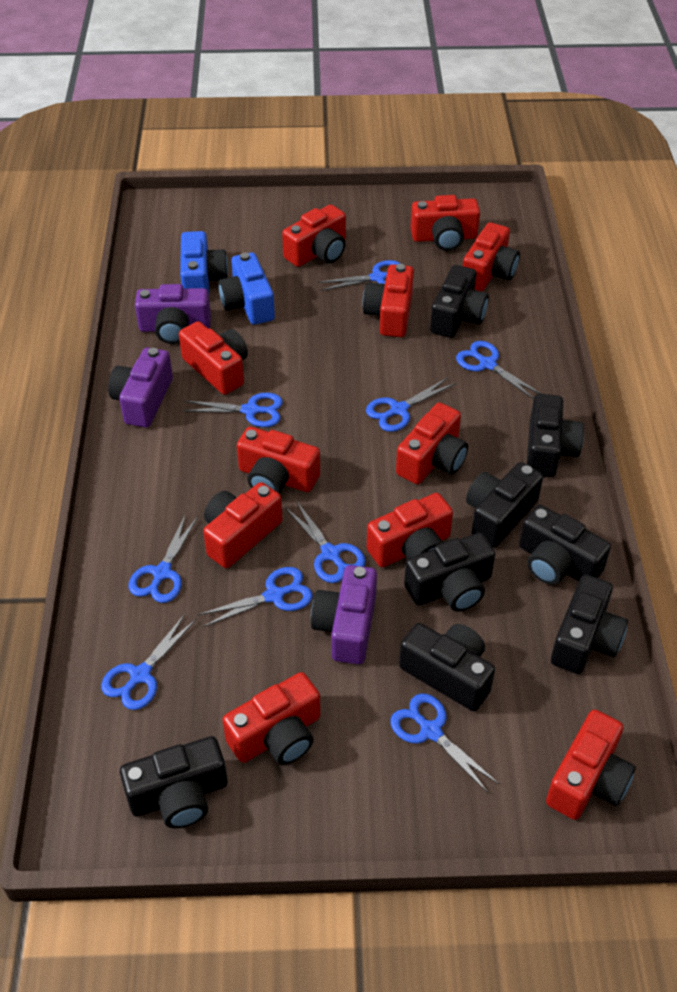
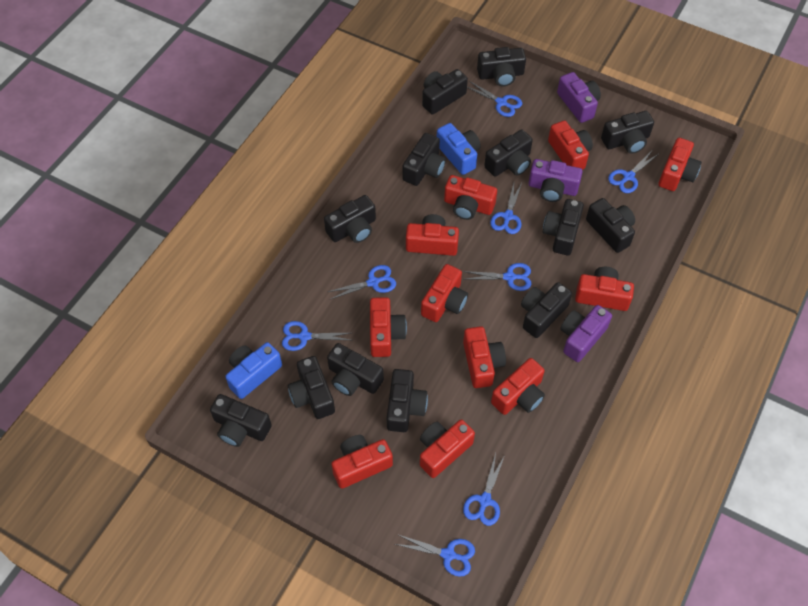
black camera: 8 -> 13
blue scissors: 9 -> 8

